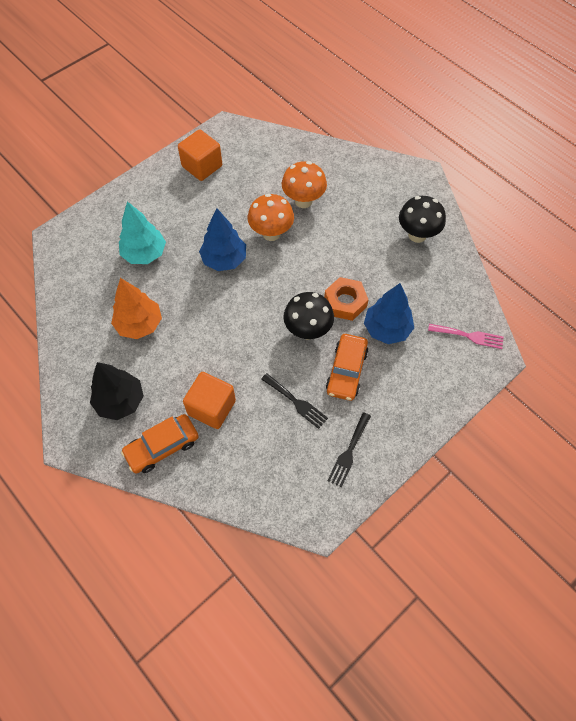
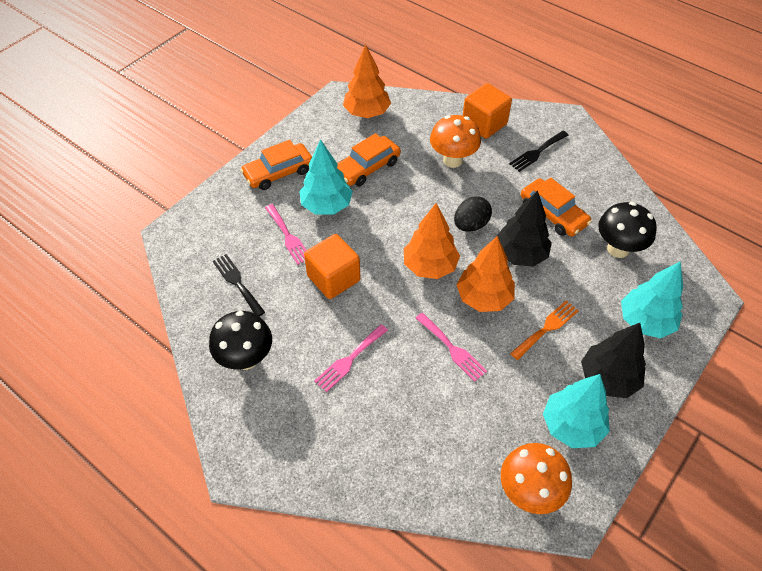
black egg: 0 -> 1
black tree: 1 -> 2
blue tree: 2 -> 0
orange car: 2 -> 3
orange fork: 0 -> 1
orange nut: 1 -> 0
orange tree: 1 -> 3
pink fork: 1 -> 3
turquoise tree: 1 -> 3

